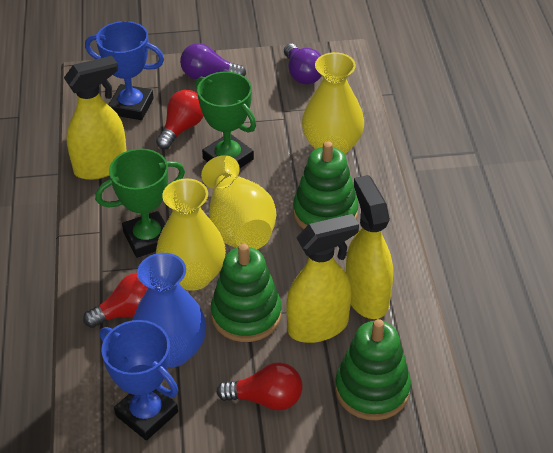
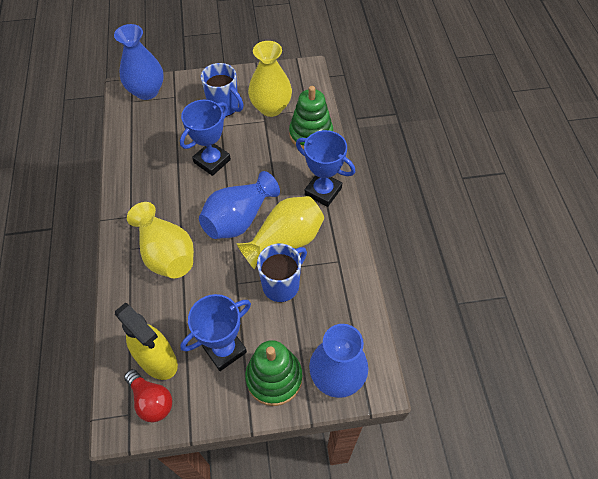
blue mug: 0 -> 2
blue trophy: 2 -> 3
blue vase: 1 -> 3
green stacking toy: 3 -> 2
green trophy: 2 -> 0
purple light bulb: 2 -> 0
red light bulb: 3 -> 1
yellow spray bottle: 3 -> 1

